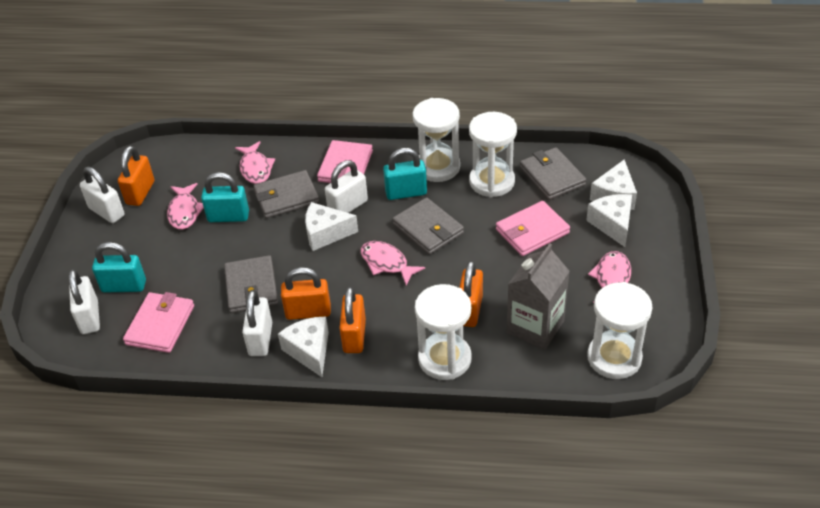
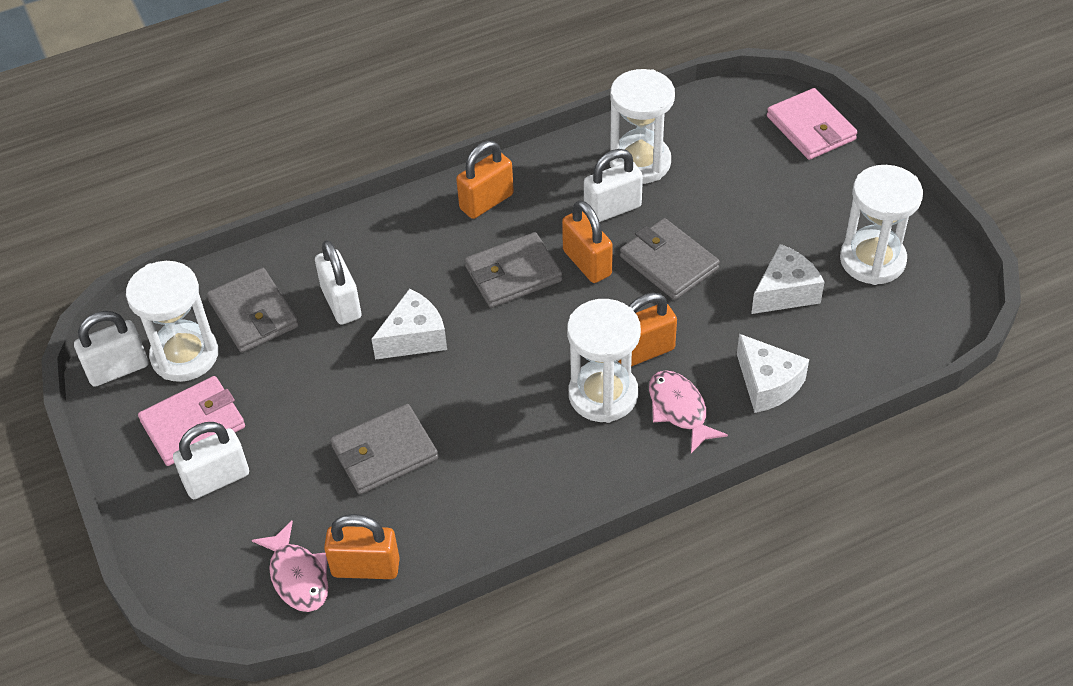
grey carton: 1 -> 0
pink fish: 4 -> 2
pink wallet: 3 -> 2
turquoise padlock: 3 -> 0
white cheese: 4 -> 3

